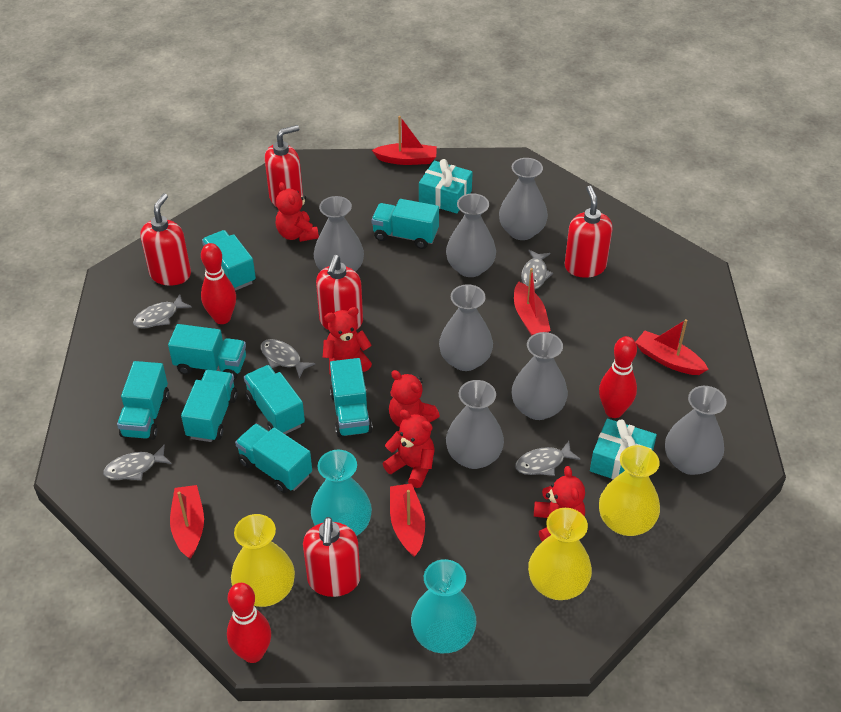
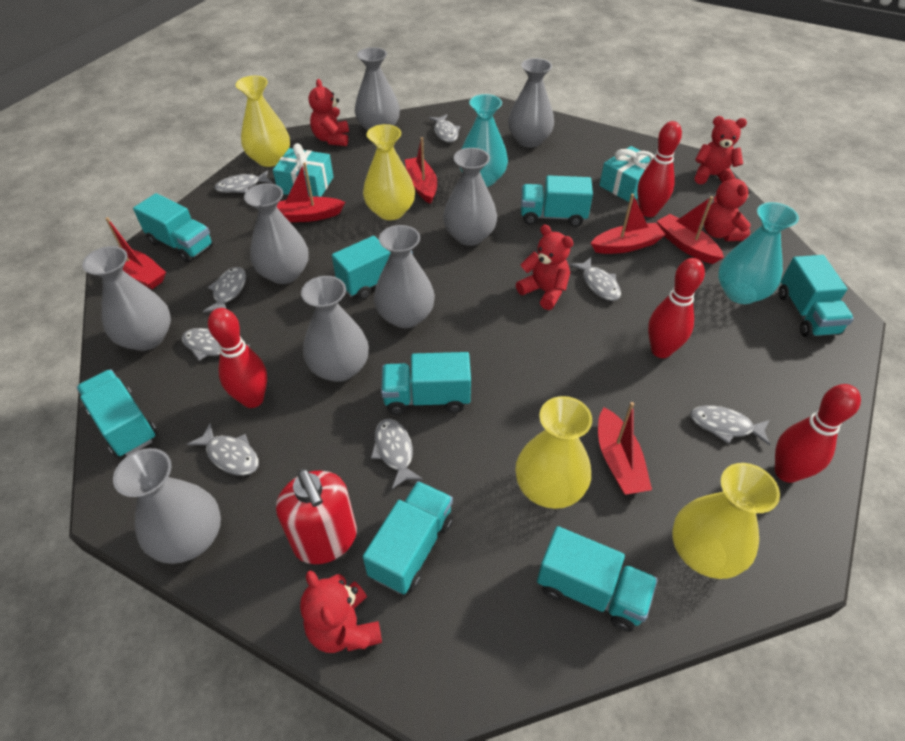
grey fish: 5 -> 8
grey vase: 7 -> 8
red boat: 5 -> 6
red bowling pin: 3 -> 4
red soap dispenser: 5 -> 1
yellow vase: 3 -> 4

